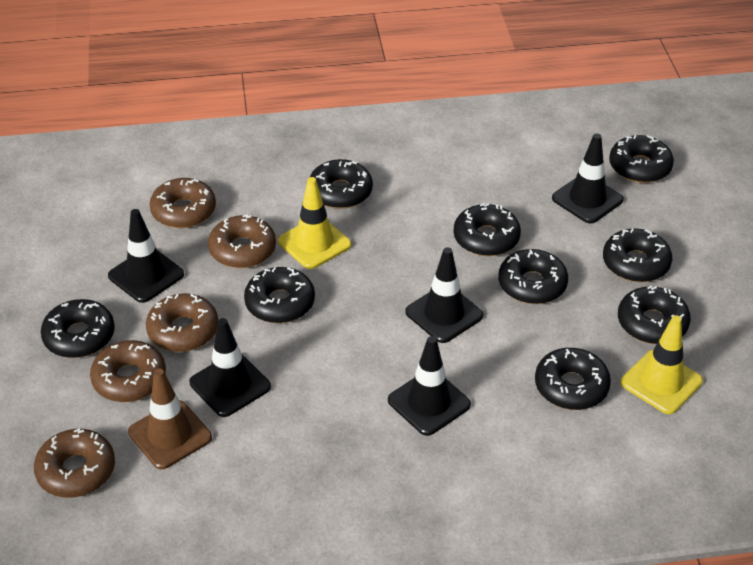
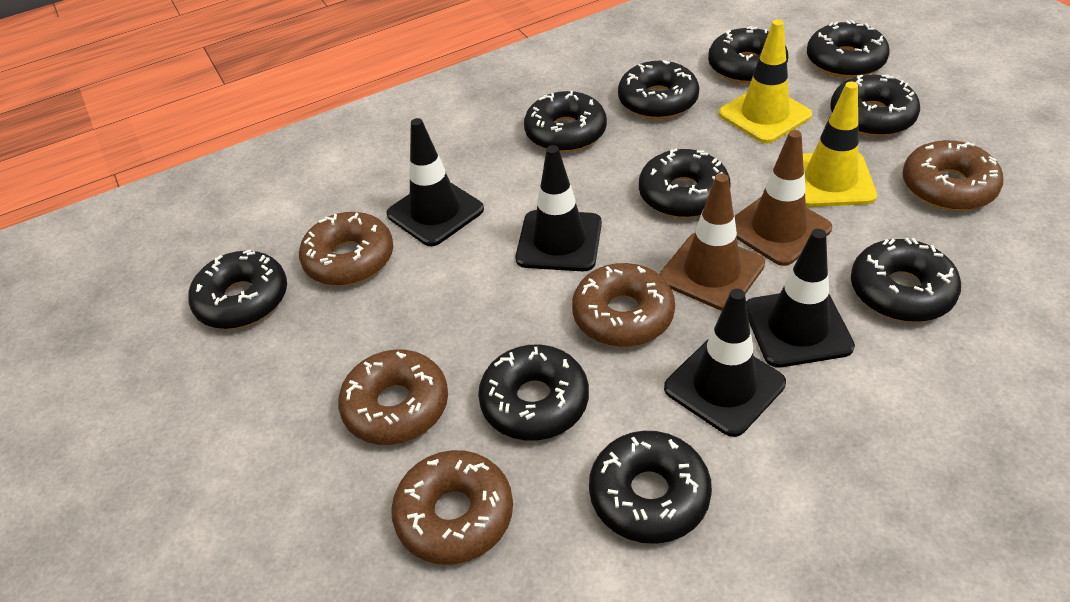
black donut: 9 -> 10
black traffic cone: 5 -> 4
brown traffic cone: 1 -> 2

